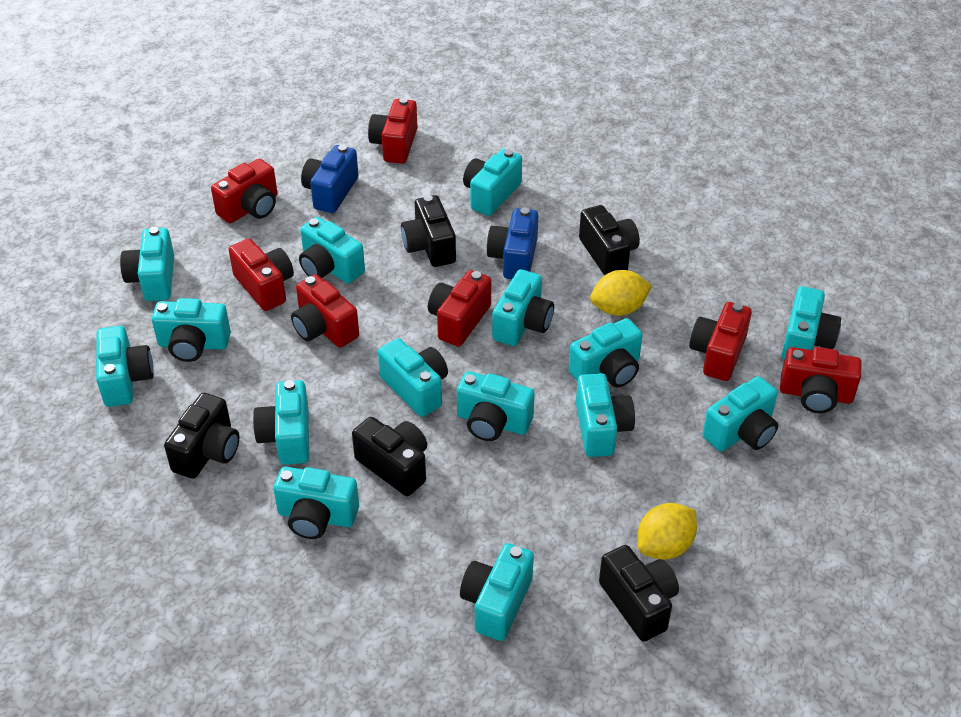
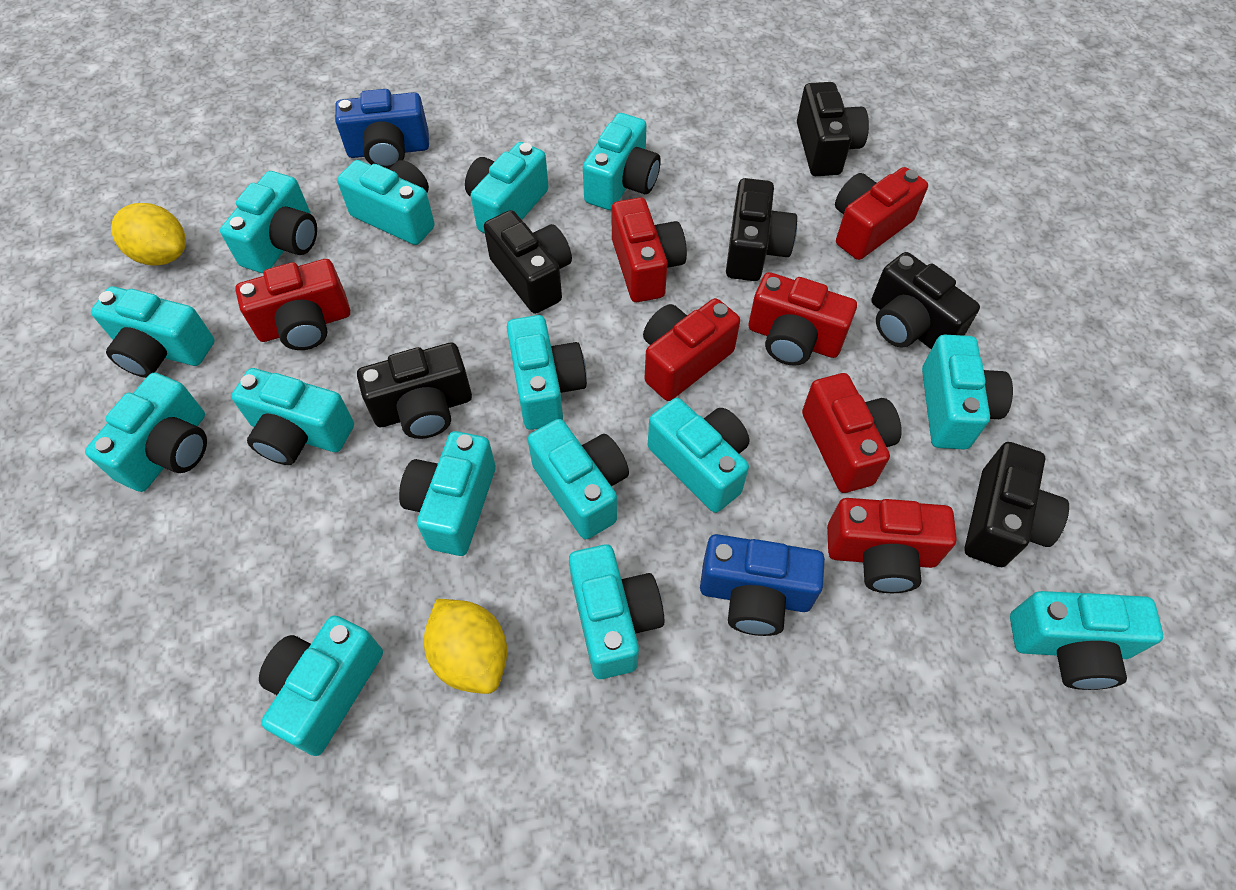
black camera: 5 -> 6

